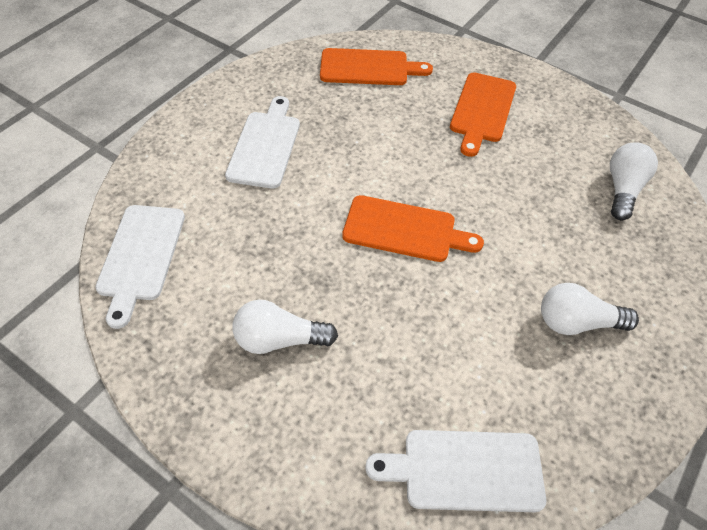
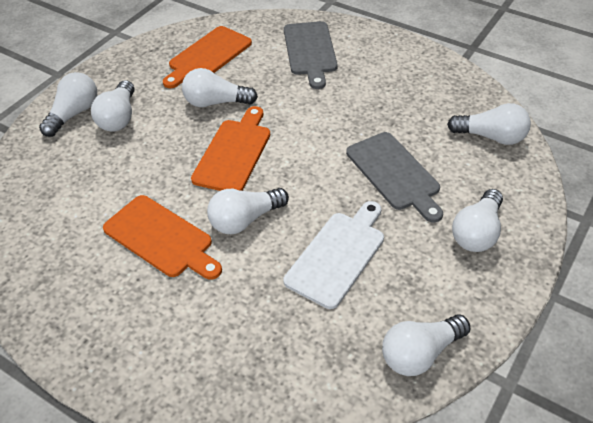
grey cutting board: 0 -> 2
white cutting board: 3 -> 1
white light bulb: 3 -> 7

